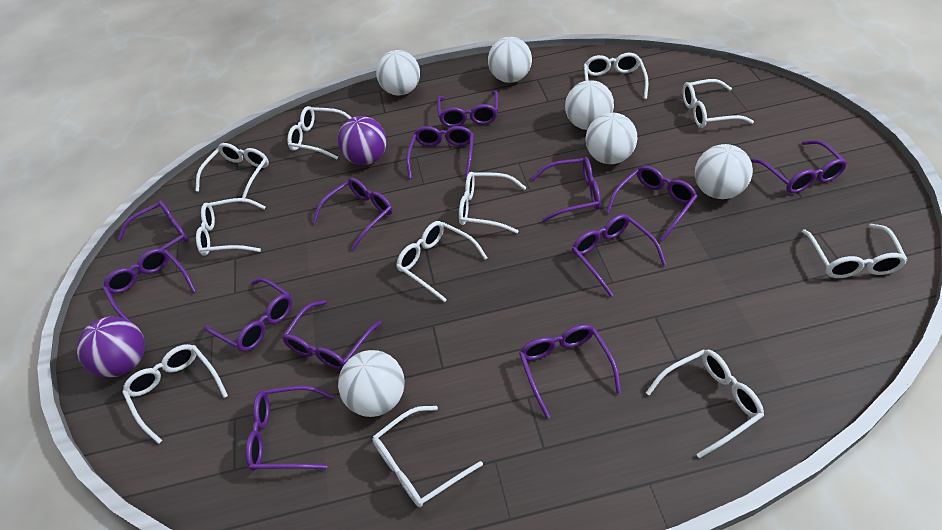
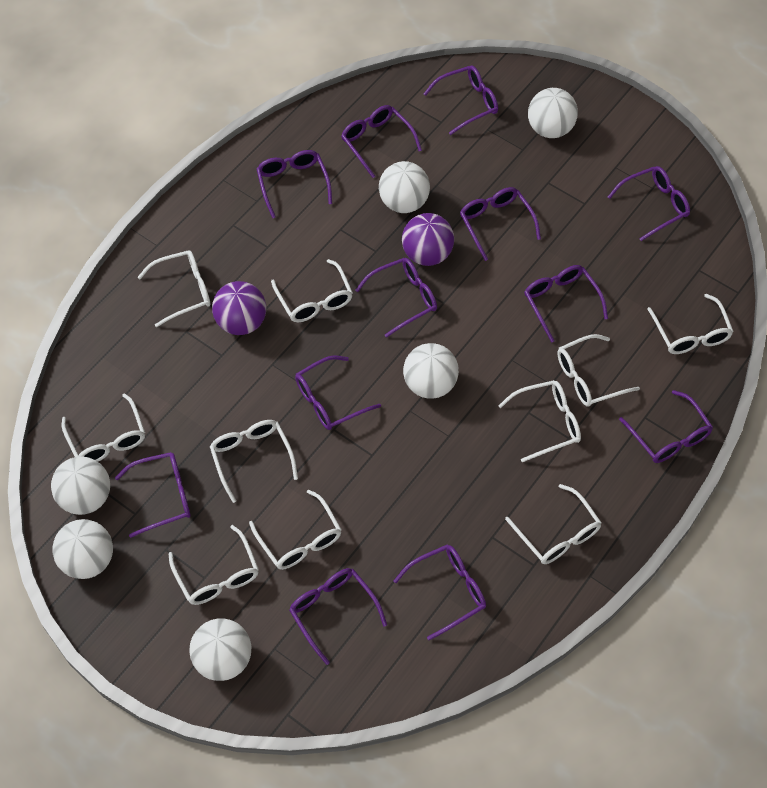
purple glasses: 13 -> 12
white glasses: 11 -> 10

